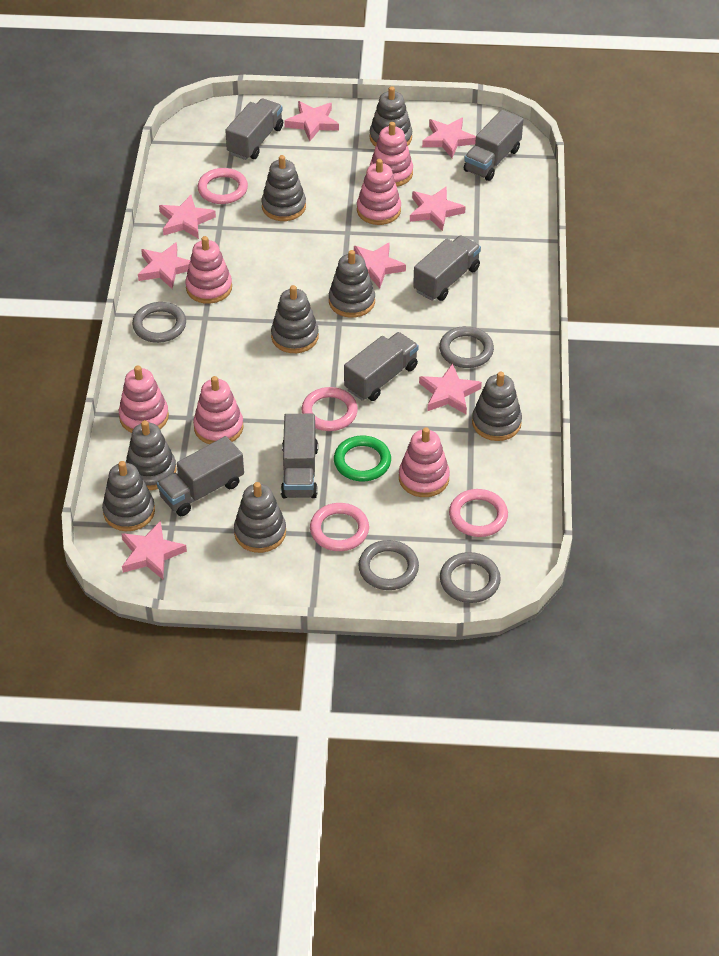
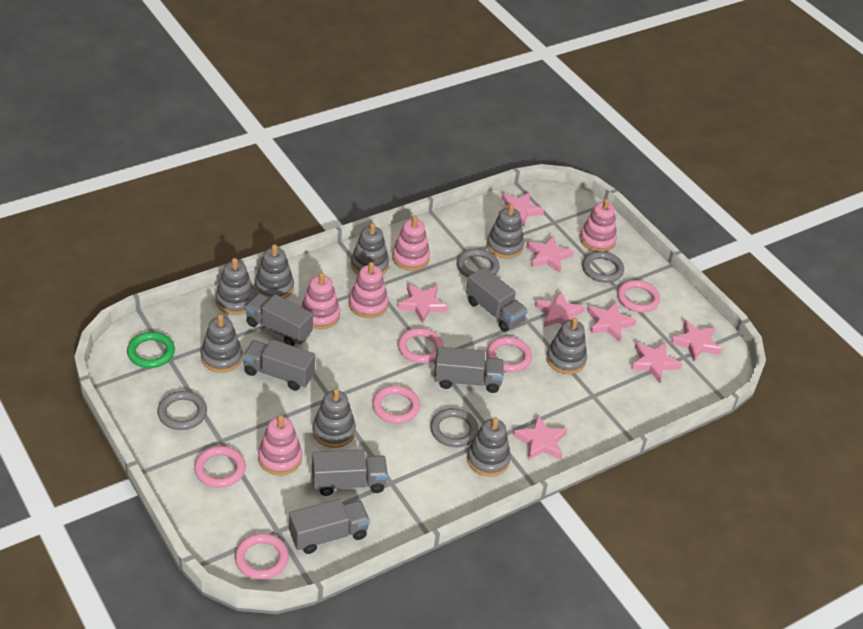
pink ring: 4 -> 6
pink stacking toy: 6 -> 5

